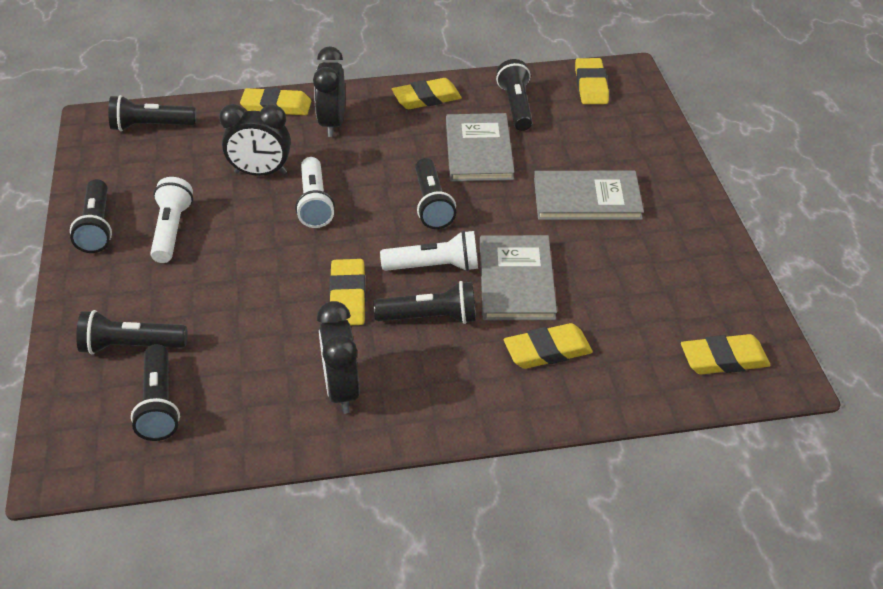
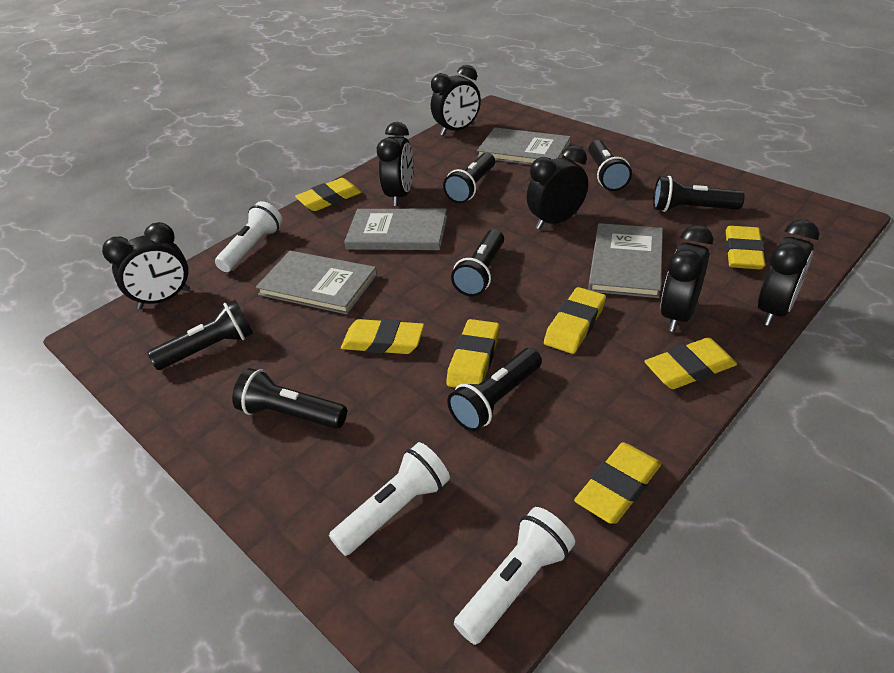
black clock: 3 -> 6
grey book: 3 -> 4
yellow eraser: 6 -> 7

